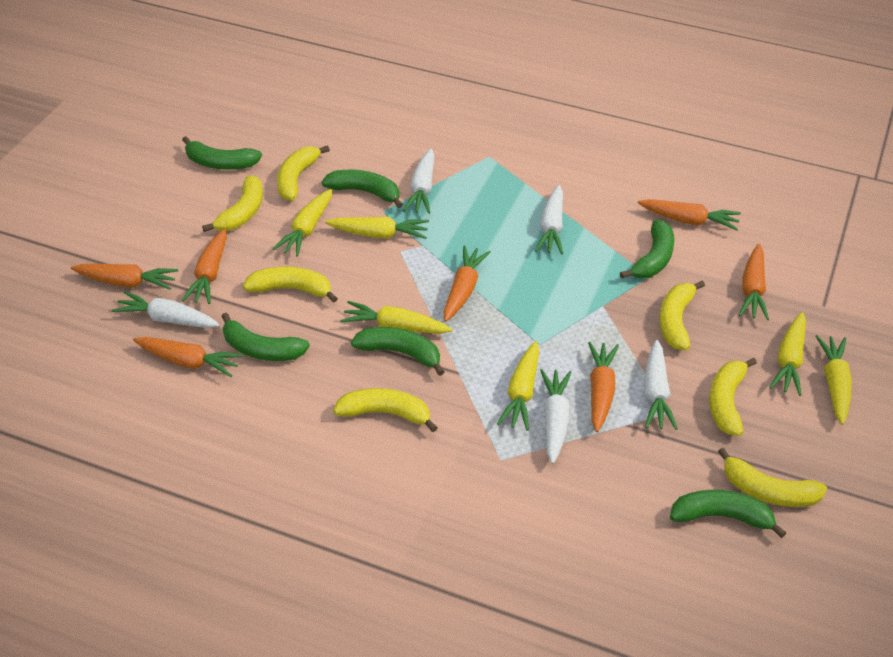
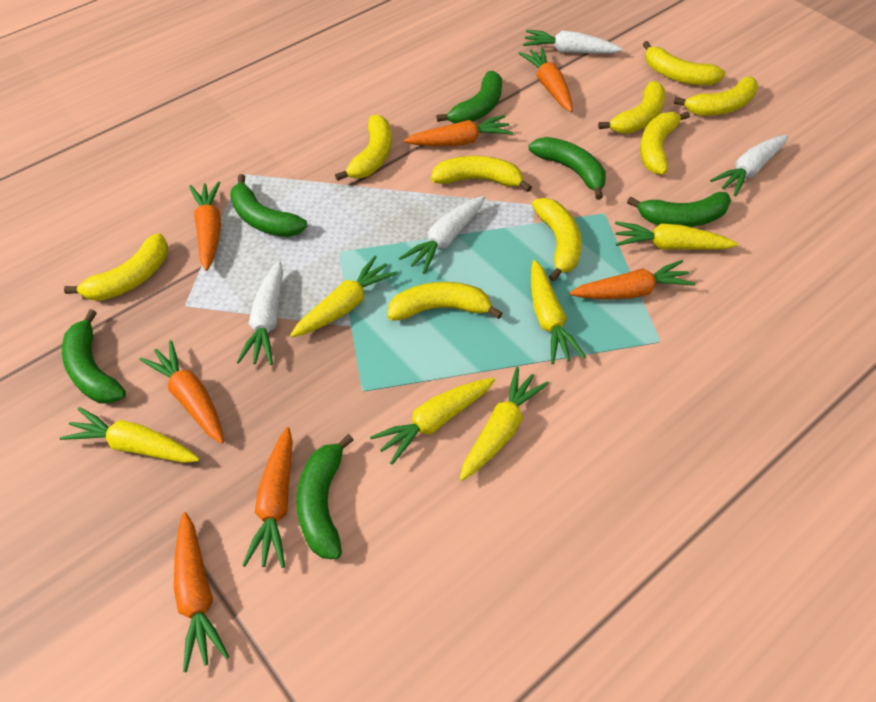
white carrot: 5 -> 4
yellow banana: 7 -> 9

